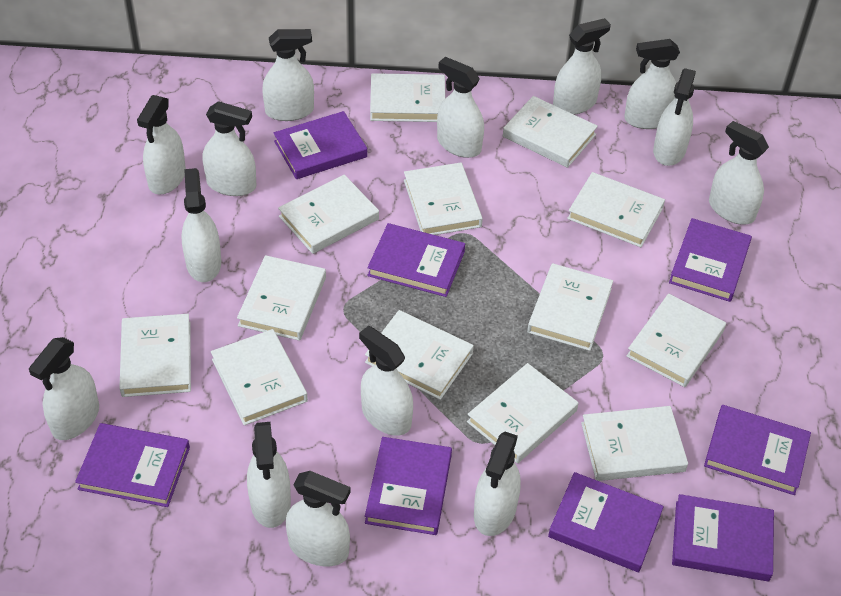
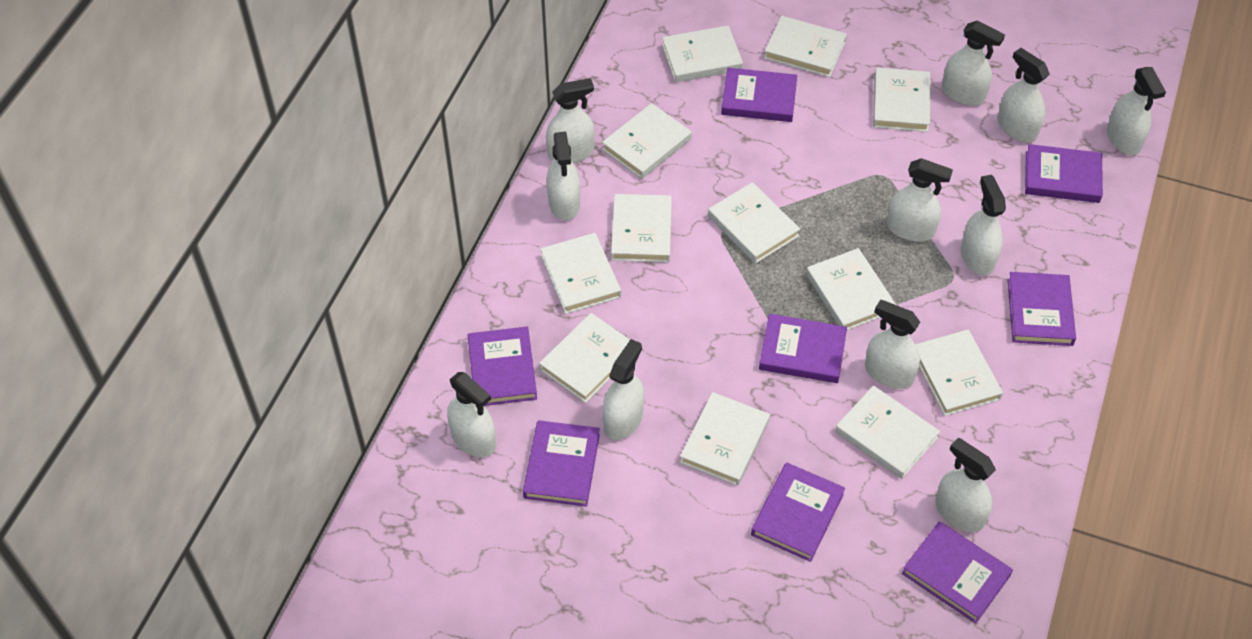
white book: 13 -> 12
white spray bottle: 14 -> 11

